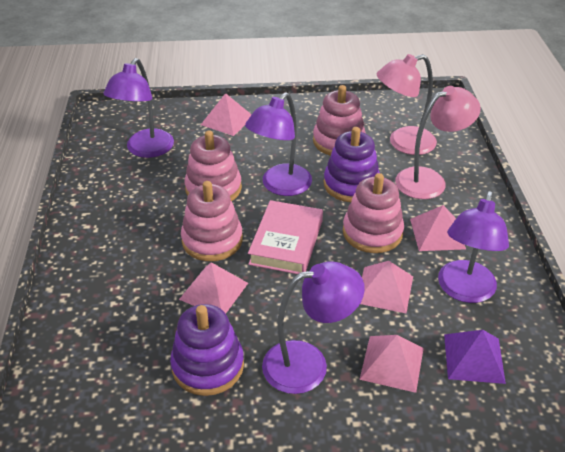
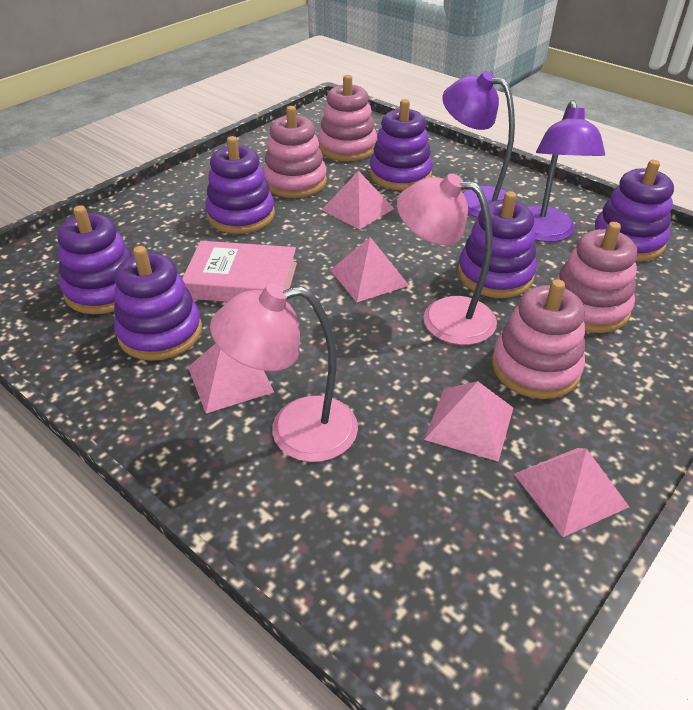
purple lamp: 4 -> 2
purple pyramid: 1 -> 0
purple stacking toy: 2 -> 6

